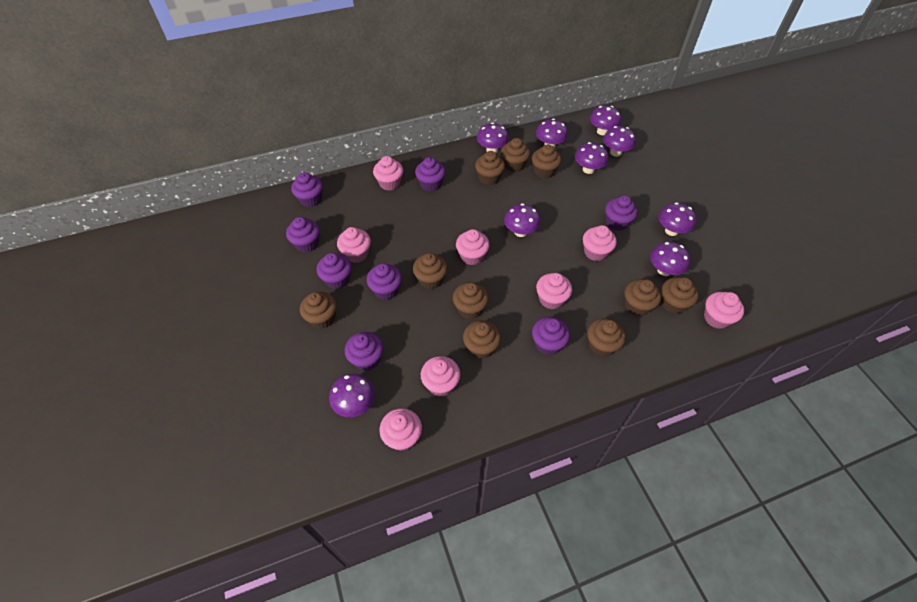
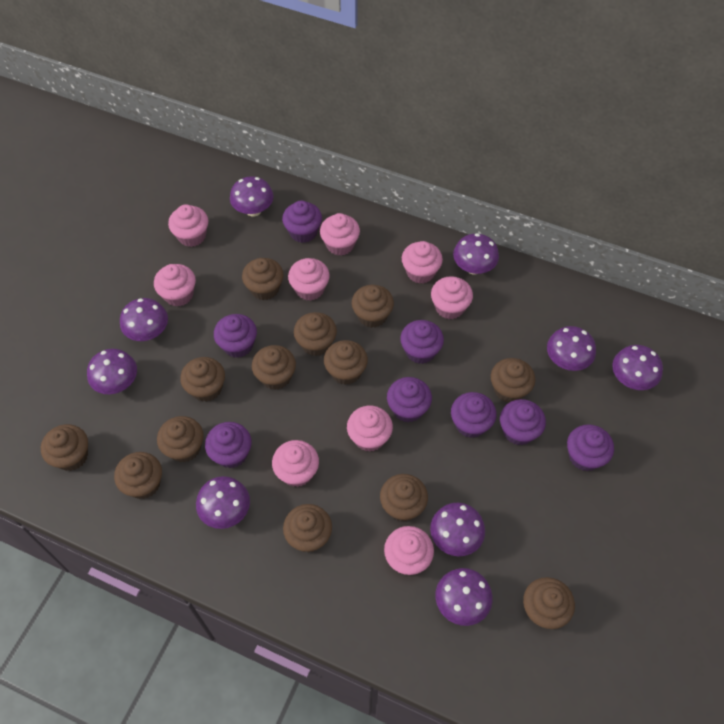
brown cupcake: 10 -> 13
pink cupcake: 8 -> 9

